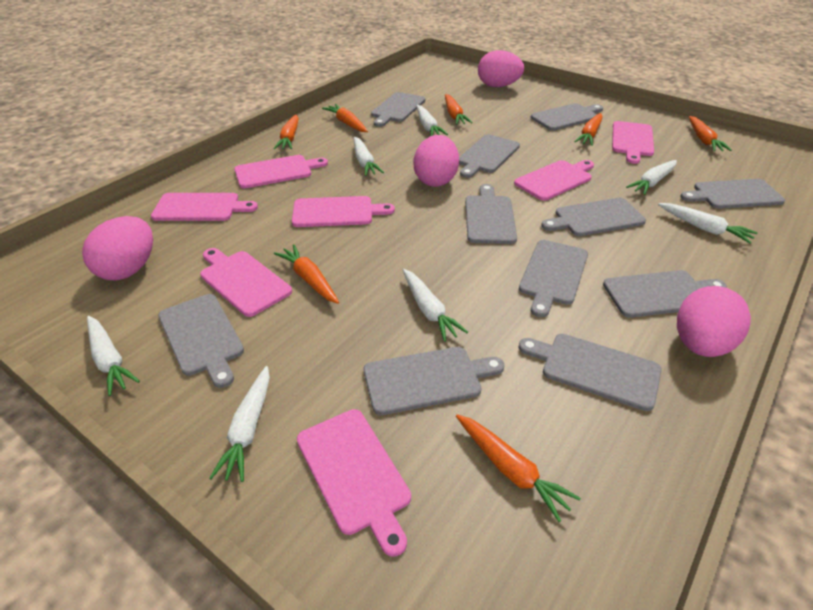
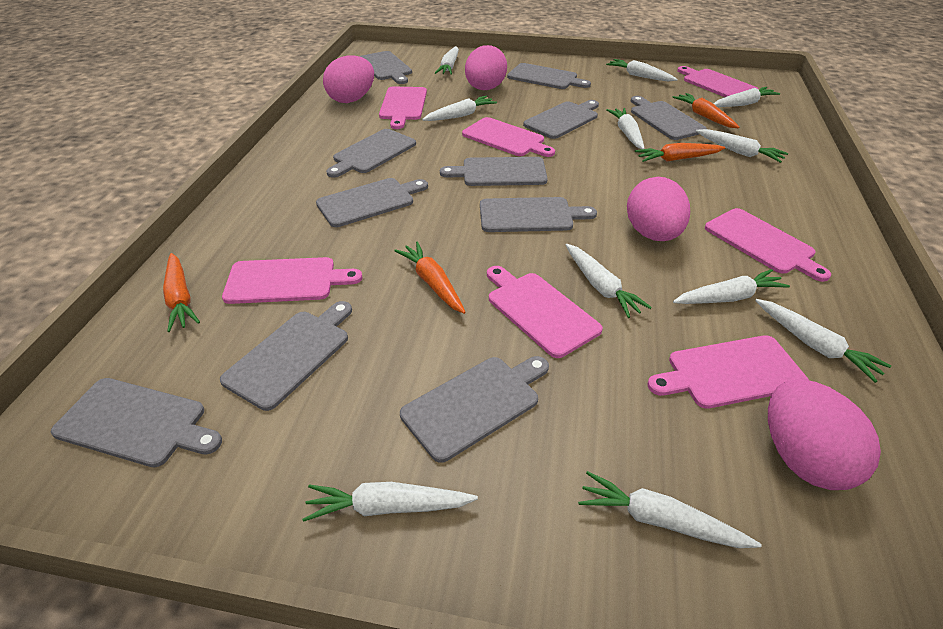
orange carrot: 7 -> 4
white carrot: 7 -> 11

